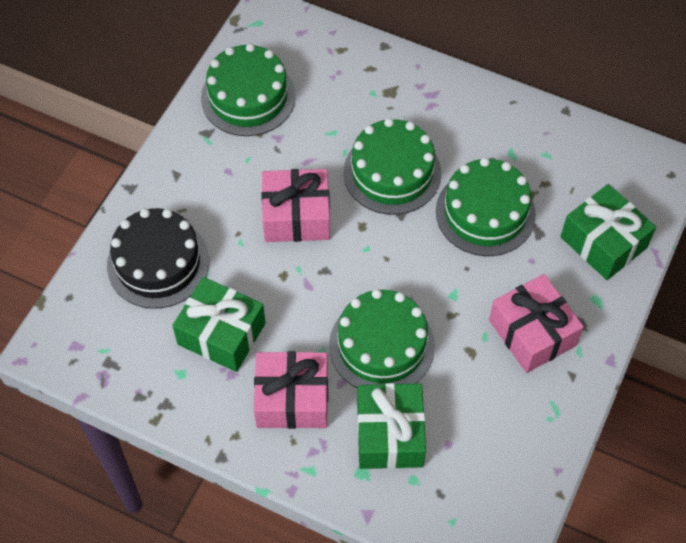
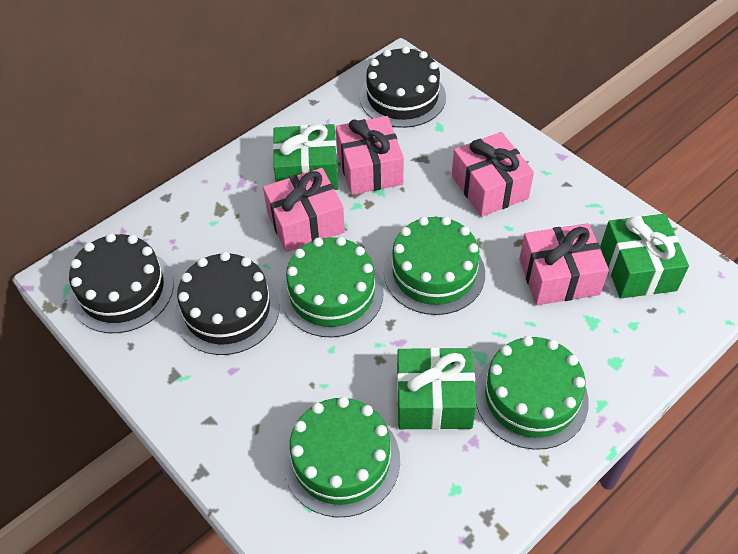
black cake: 1 -> 3
pink gift: 3 -> 4

